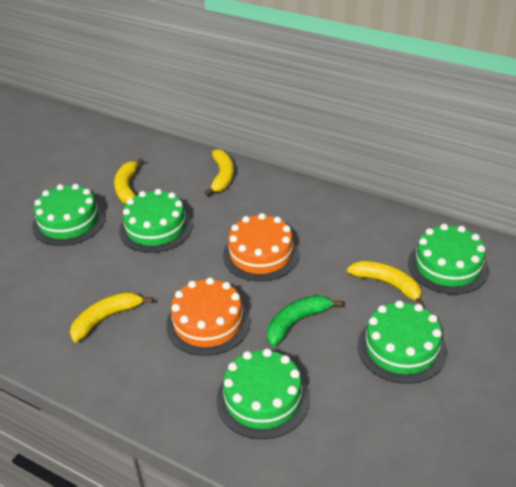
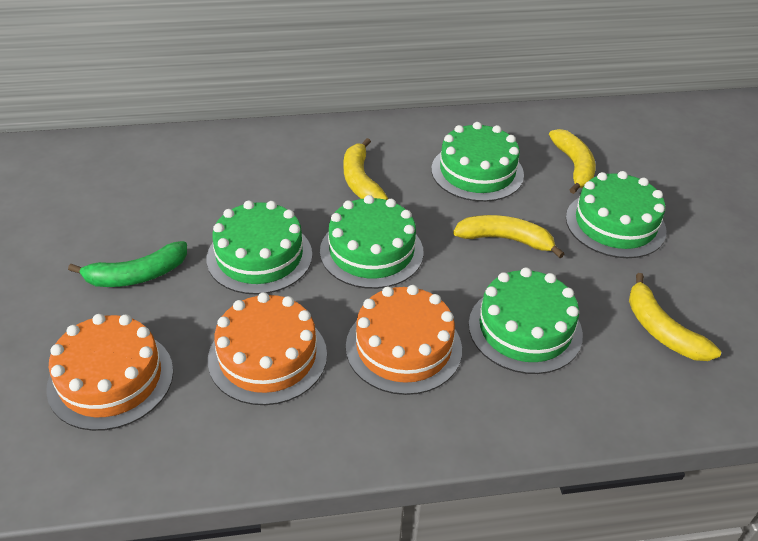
orange cake: 2 -> 3

